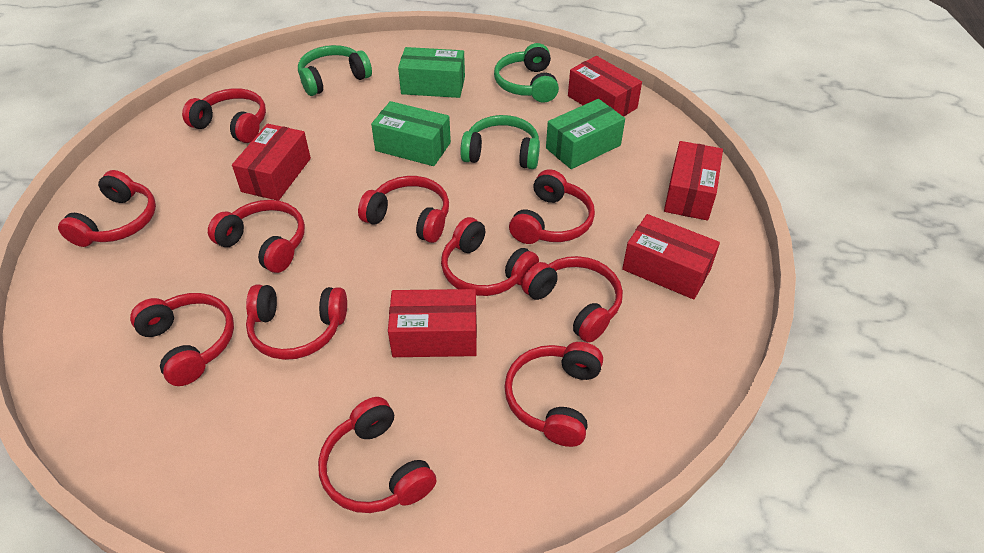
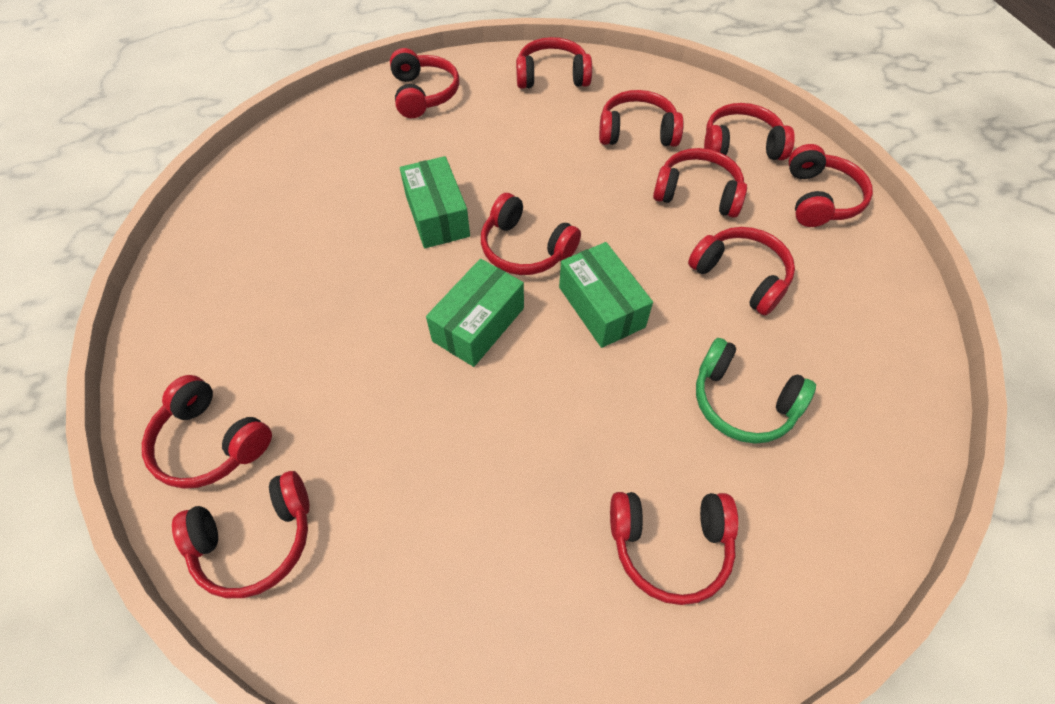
green headphones: 3 -> 1
red box: 5 -> 0

